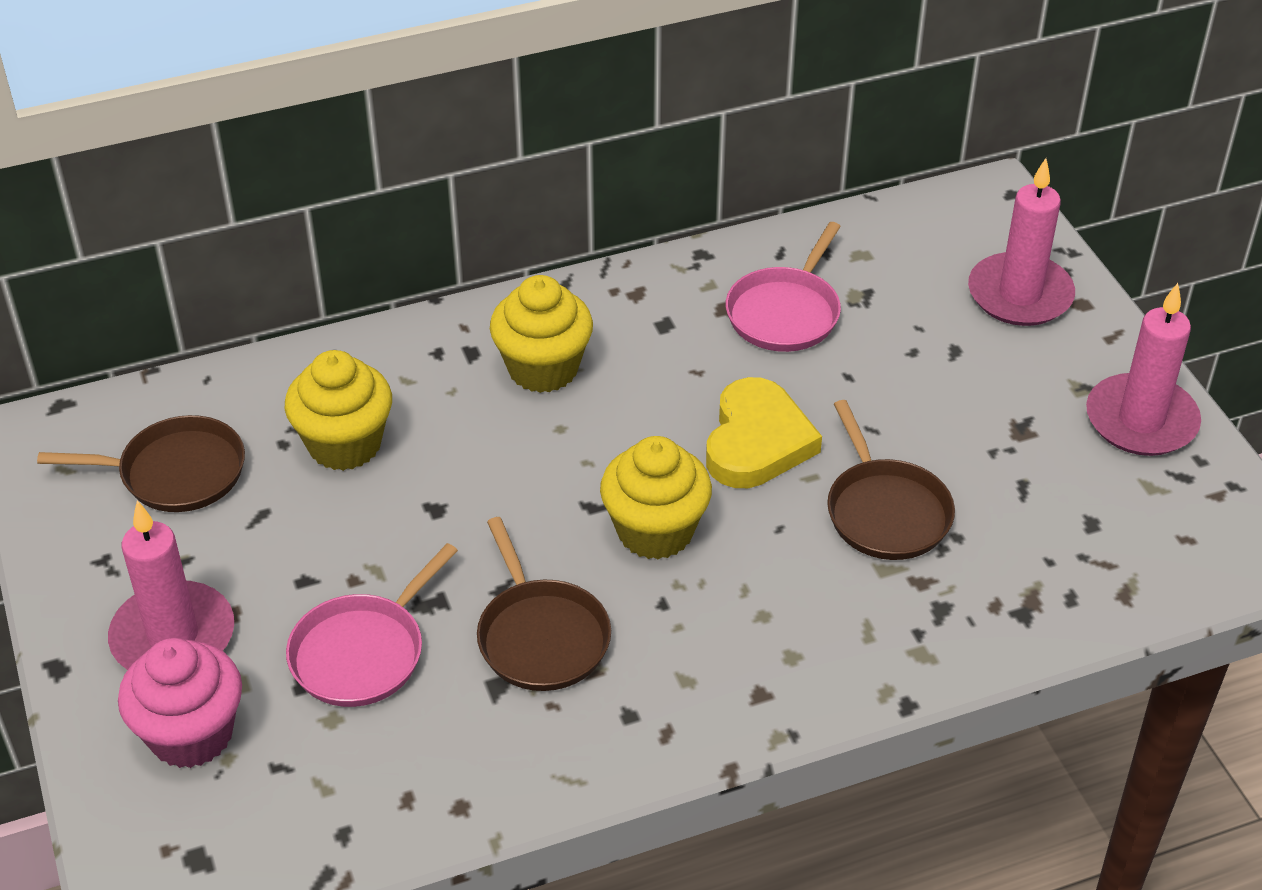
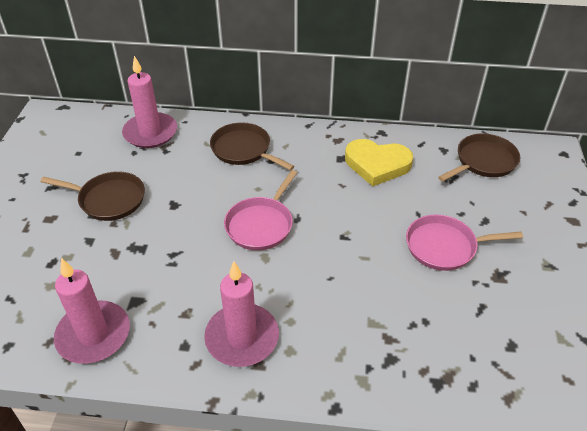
pink cupcake: 1 -> 0
yellow cupcake: 3 -> 0

